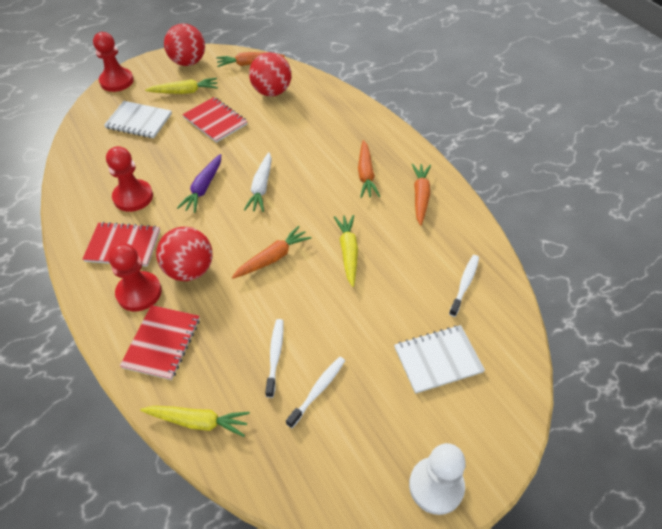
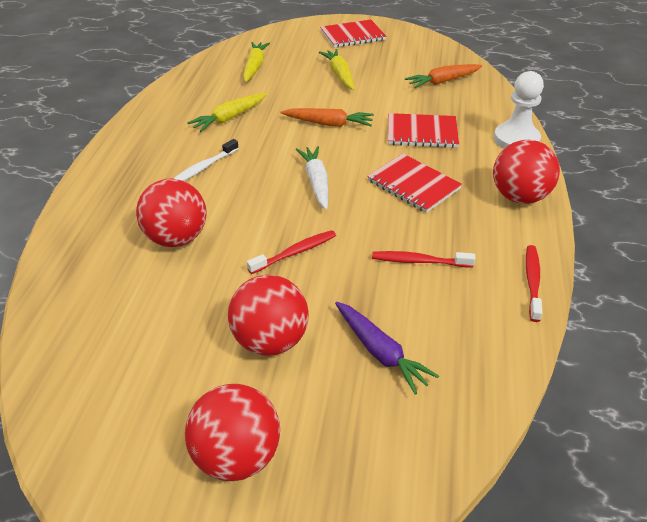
orange carrot: 4 -> 2
red ball: 3 -> 4
red pawn: 3 -> 0
red toothbrush: 0 -> 3
white notebook: 2 -> 0
white toothbrush: 3 -> 1

